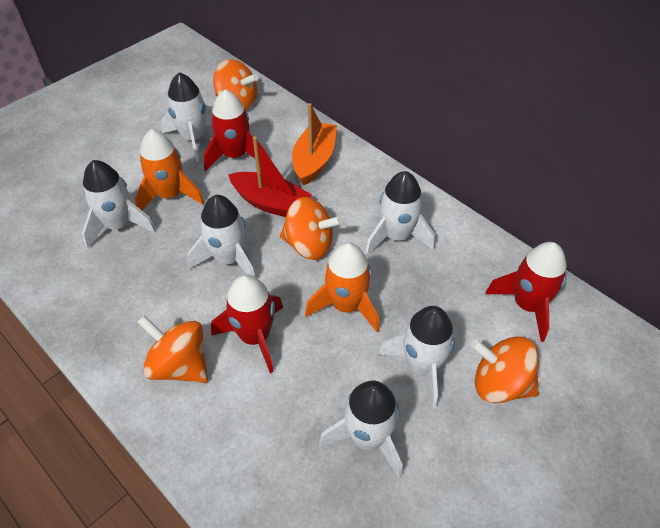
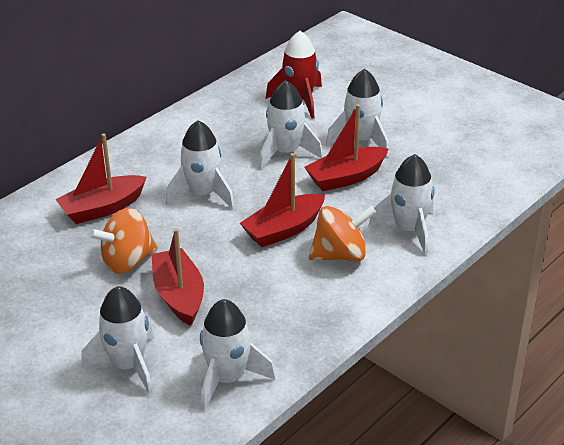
orange boat: 1 -> 0
orange rocket: 2 -> 0
orange spinning top: 4 -> 2
red boat: 1 -> 4
red rocket: 3 -> 1

